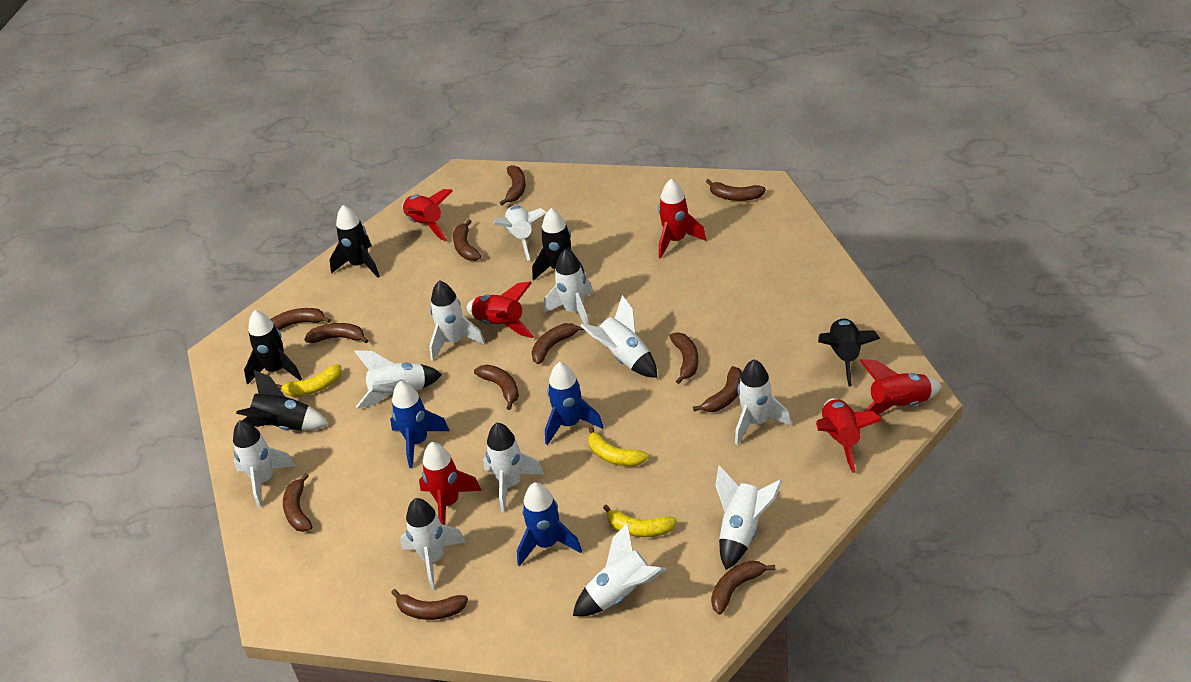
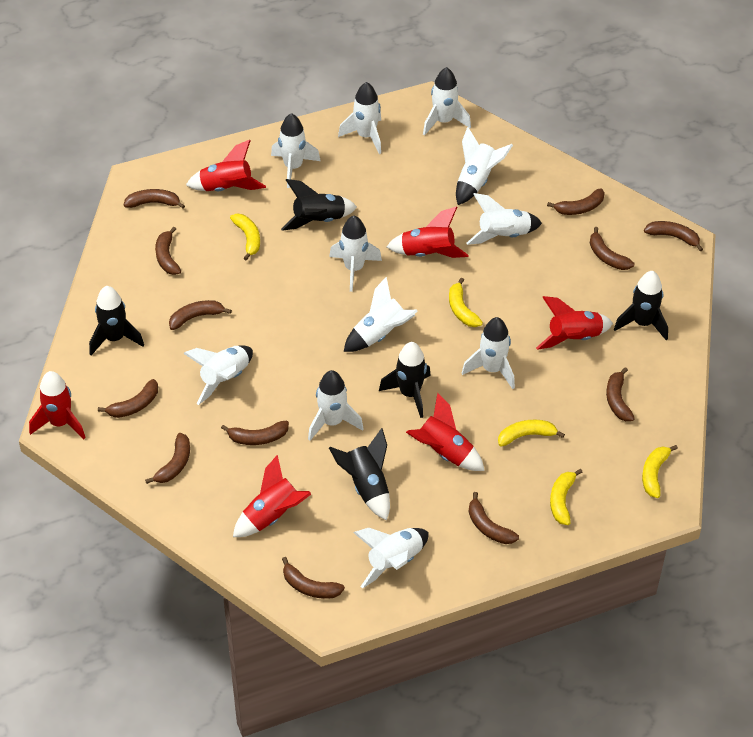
blue rocket: 3 -> 0
yellow banana: 3 -> 5

